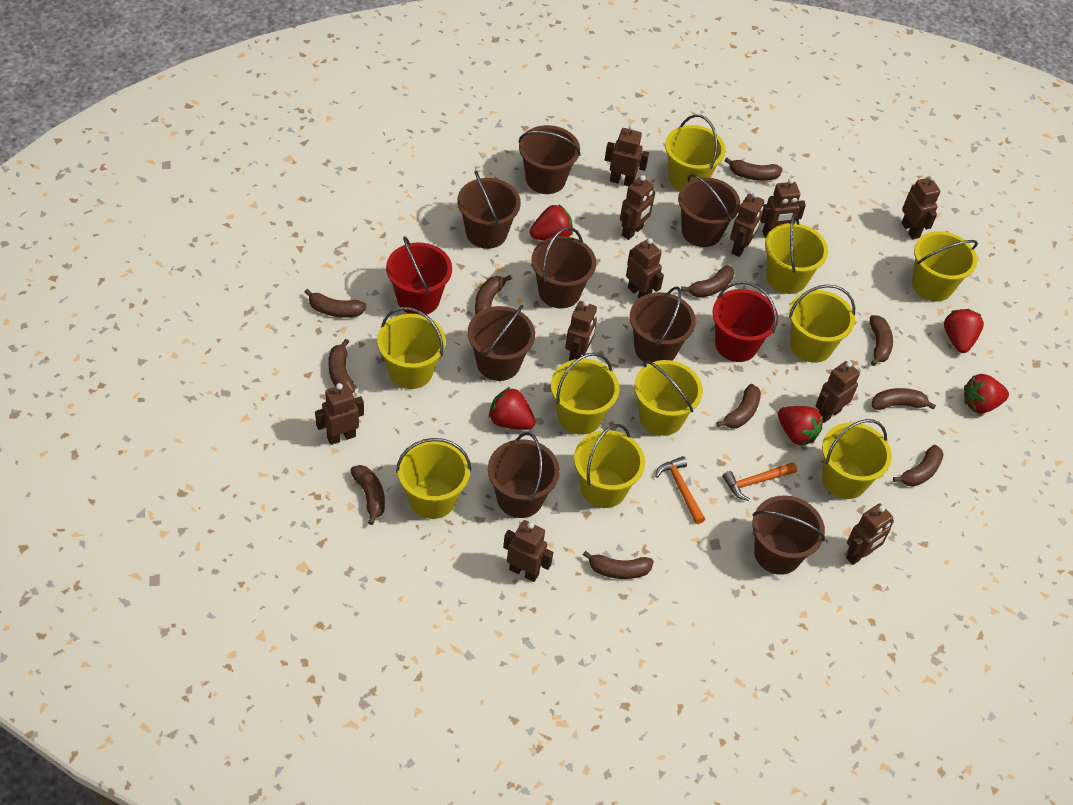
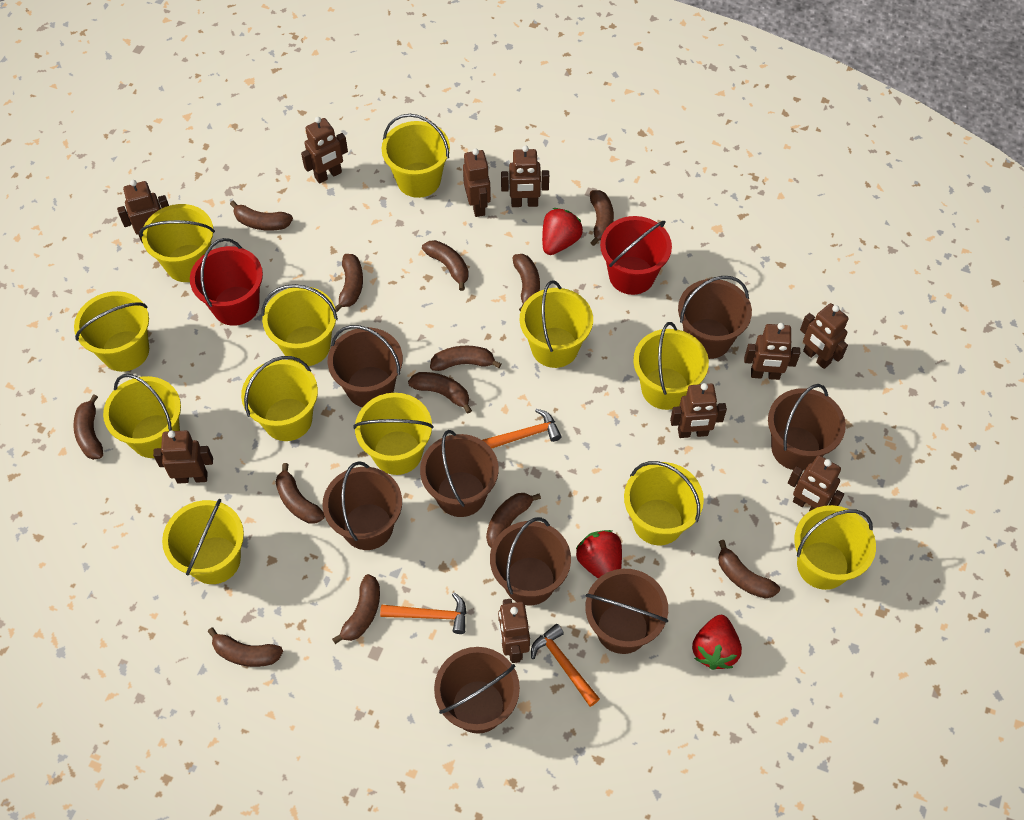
brown banana: 11 -> 13
brown robot: 11 -> 10
orange hammer: 2 -> 3
red strawberry: 5 -> 3
yellow bucket: 10 -> 12

